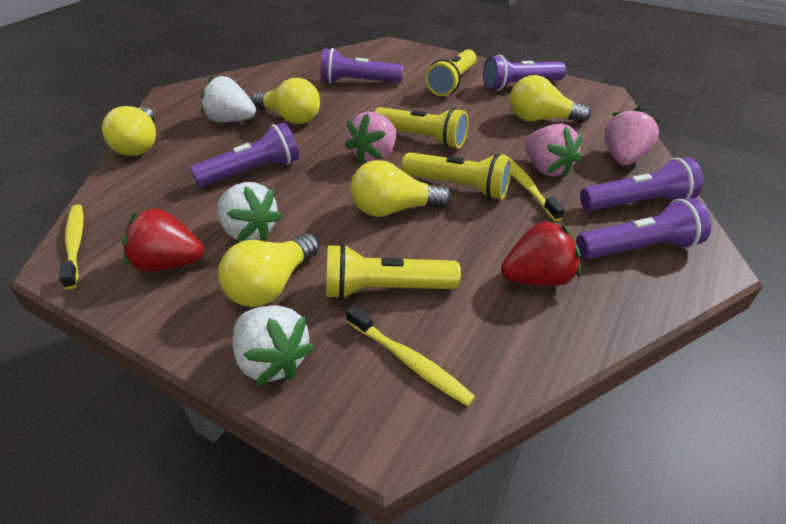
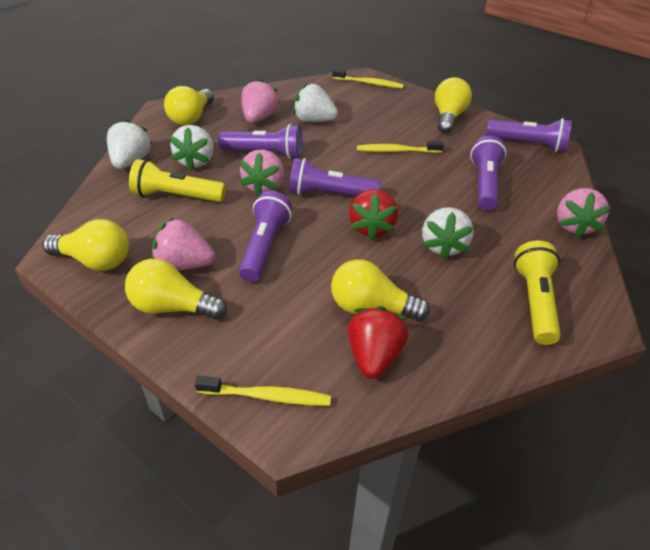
pink strawberry: 3 -> 4
white strawberry: 3 -> 4
yellow flashlight: 4 -> 2

